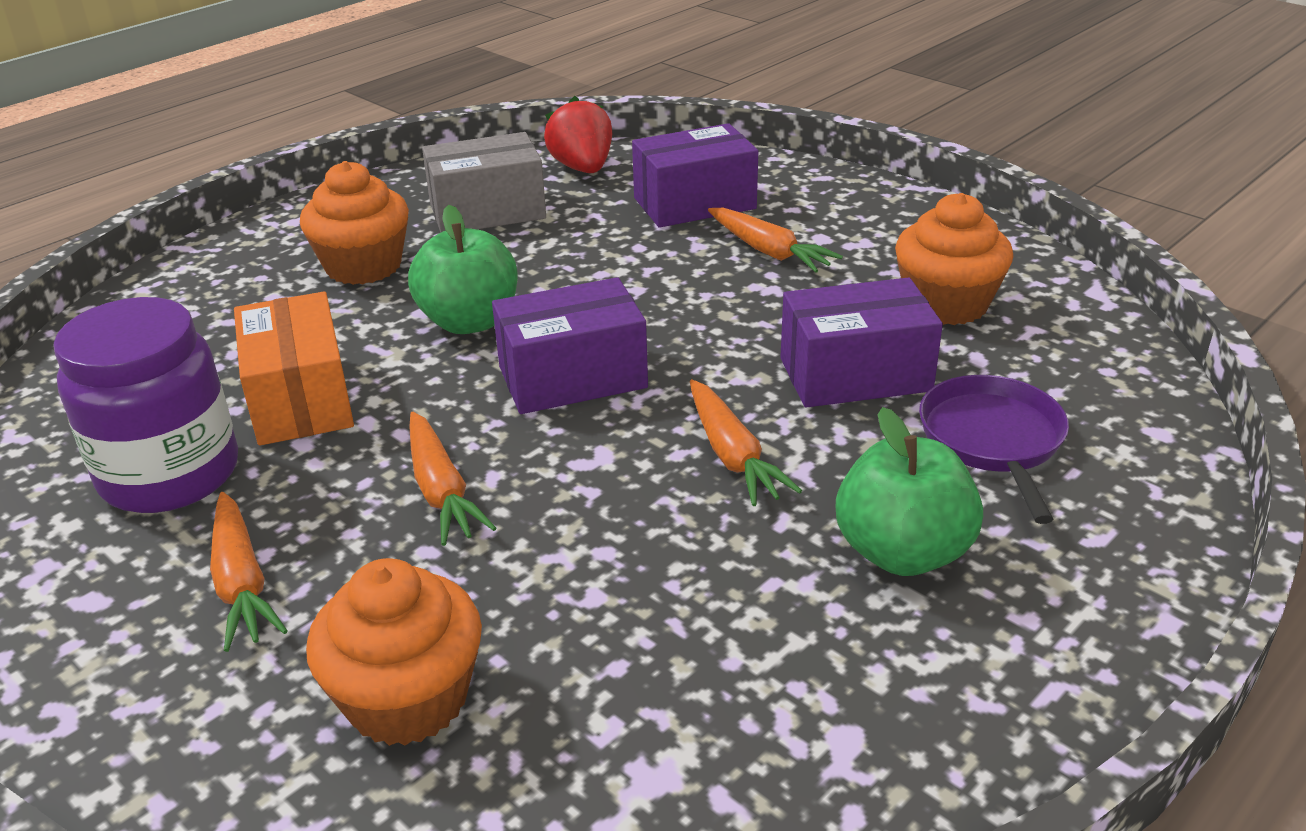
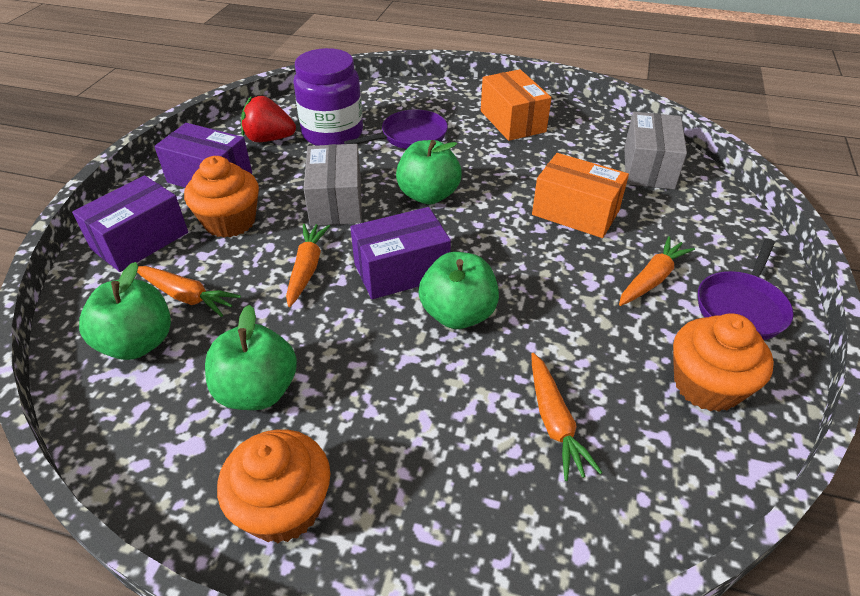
green apple: 2 -> 4
grey box: 1 -> 2
orange box: 1 -> 2
purple pan: 1 -> 2

